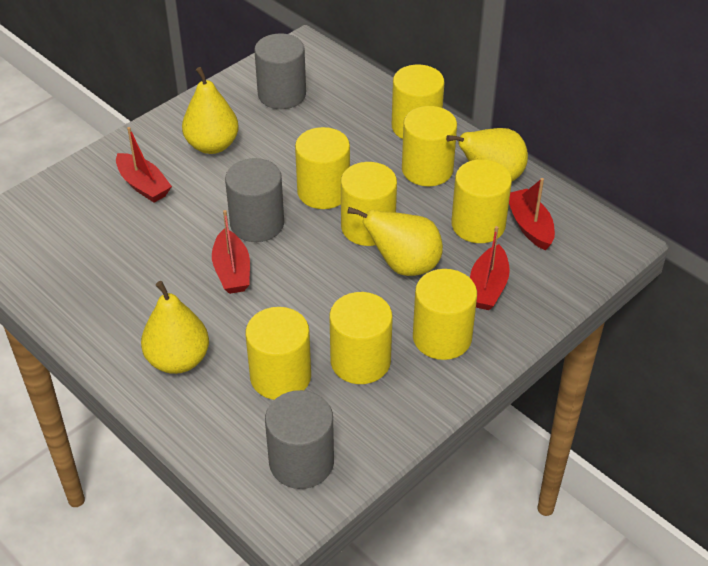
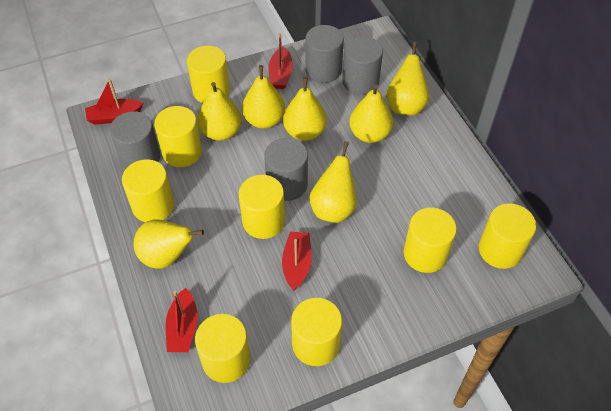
grey cylinder: 3 -> 4
yellow pear: 4 -> 7

